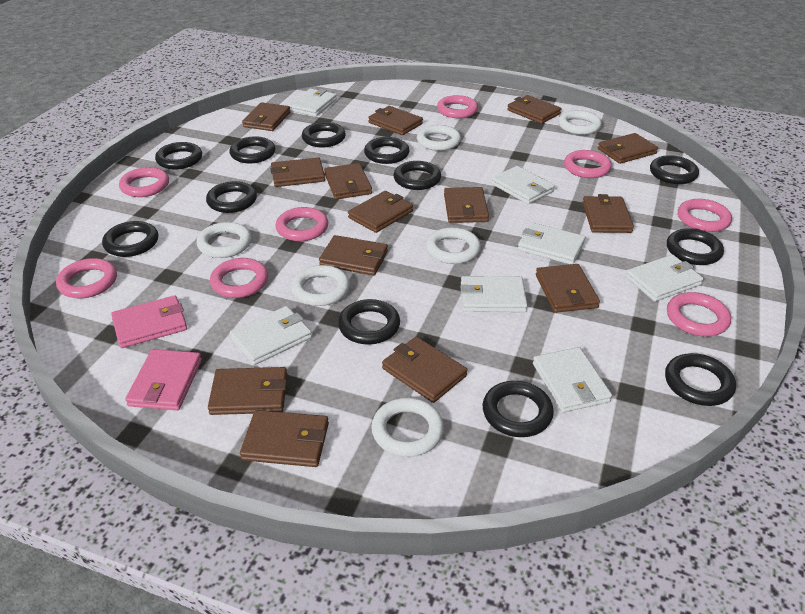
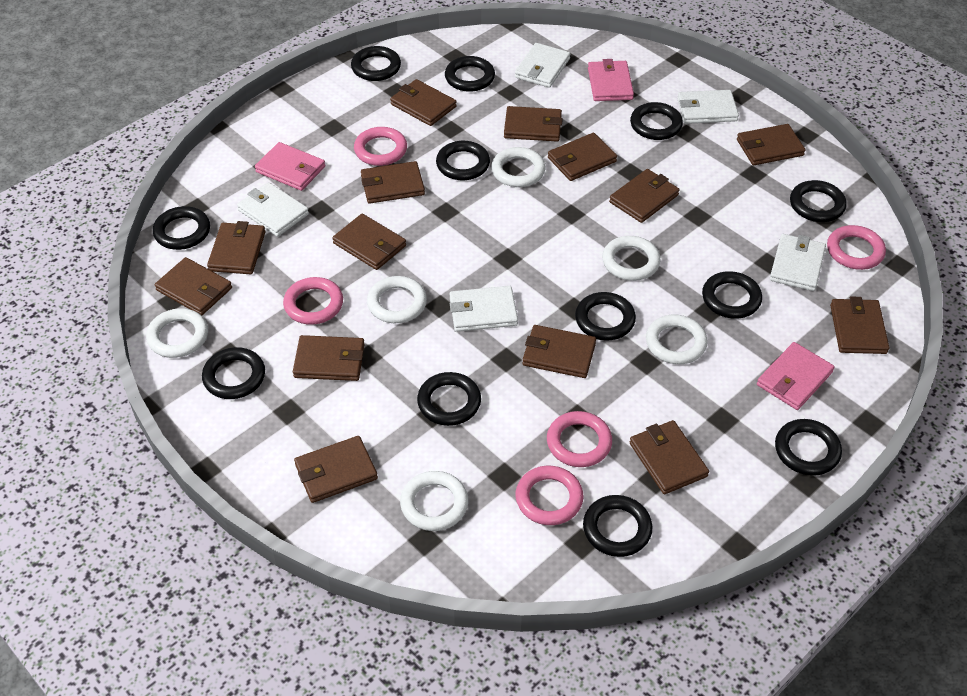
pink ring: 8 -> 5
pink wallet: 2 -> 3
white wallet: 7 -> 5

